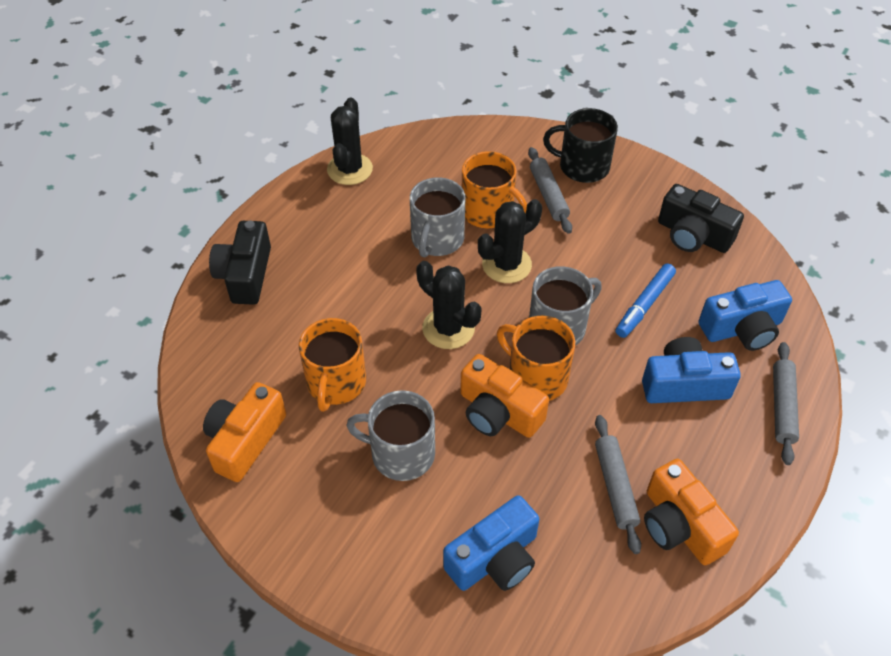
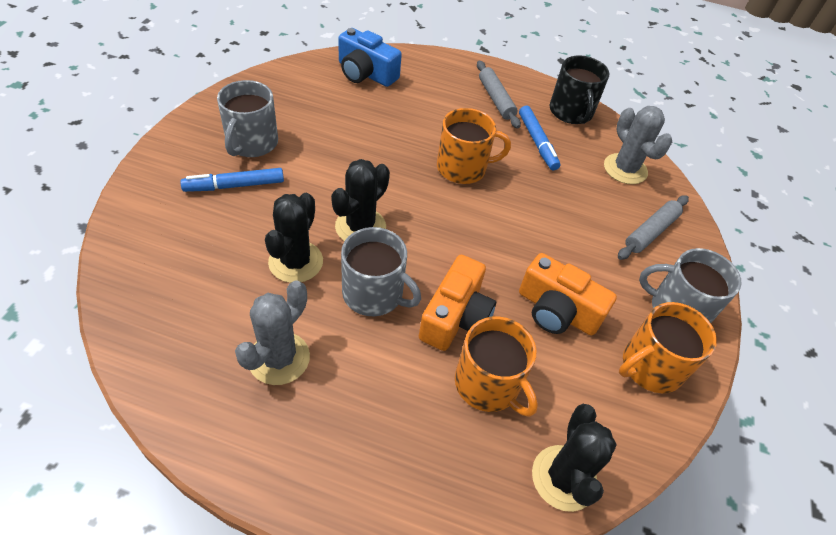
black camera: 2 -> 0
blue camera: 3 -> 1
blue marker: 1 -> 2
grey cactus: 0 -> 2
grey rolling pin: 3 -> 2
orange camera: 3 -> 2

